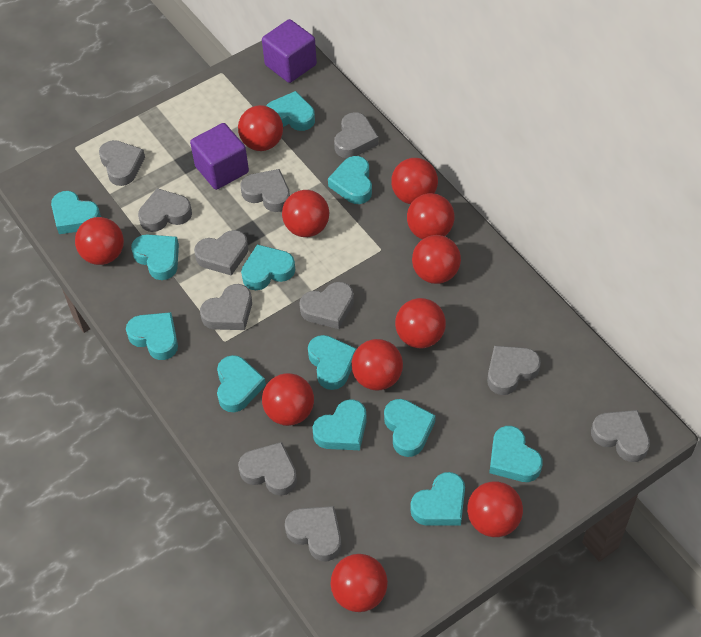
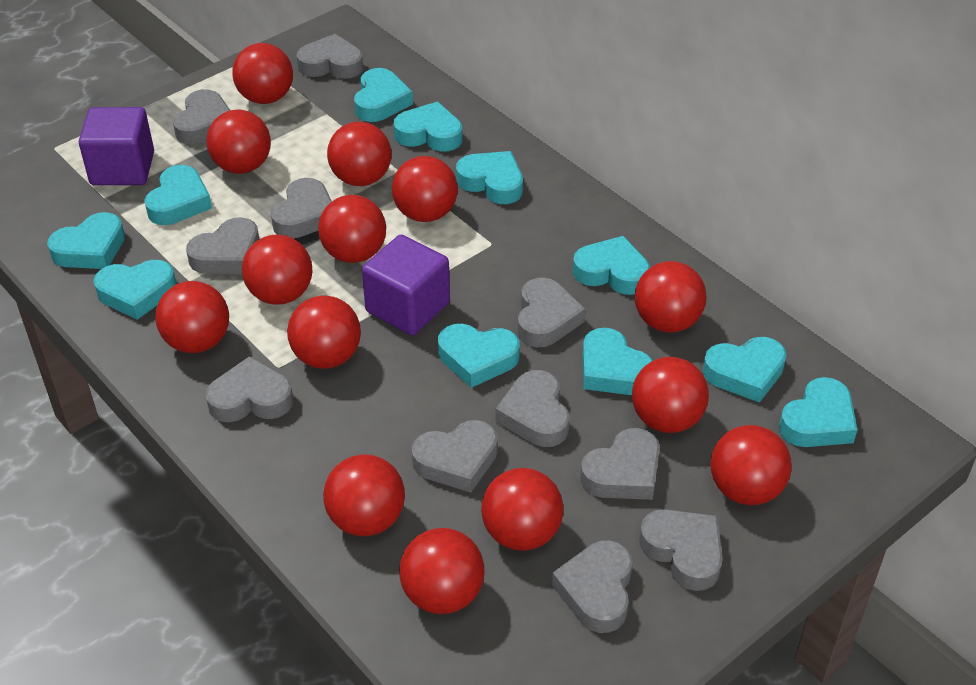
red ball: 11 -> 14
turquoise heart: 12 -> 11

